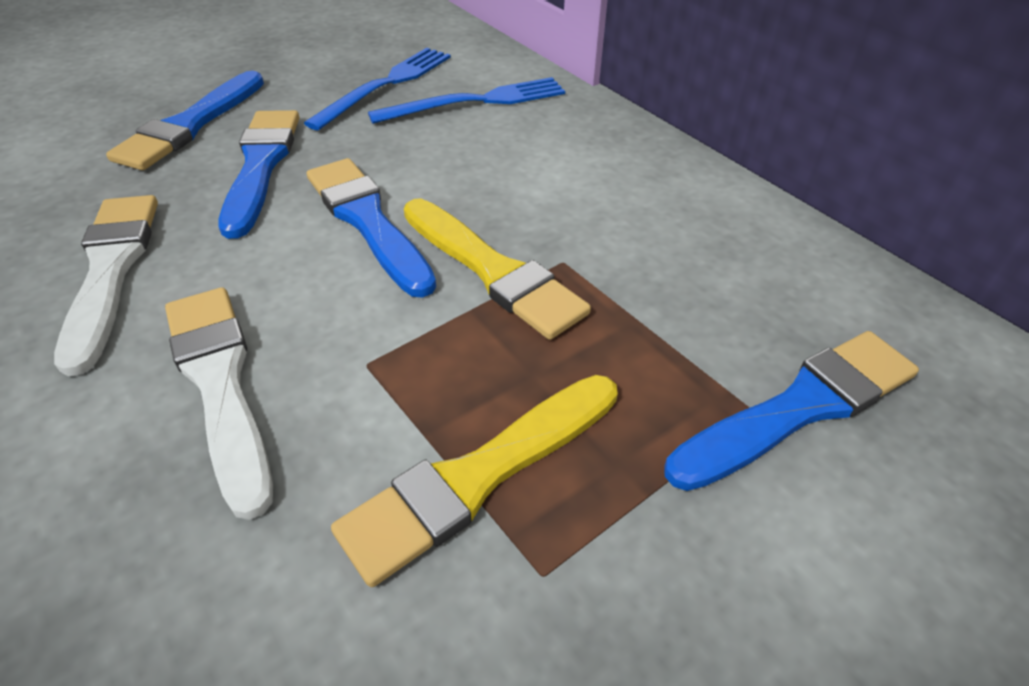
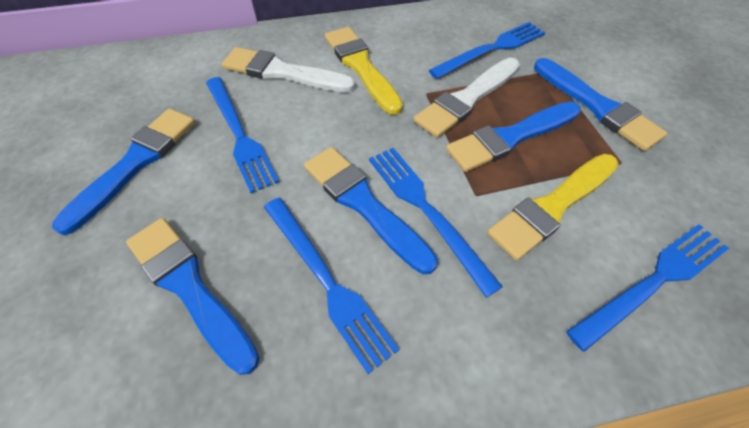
blue brush: 4 -> 5
blue fork: 2 -> 5

